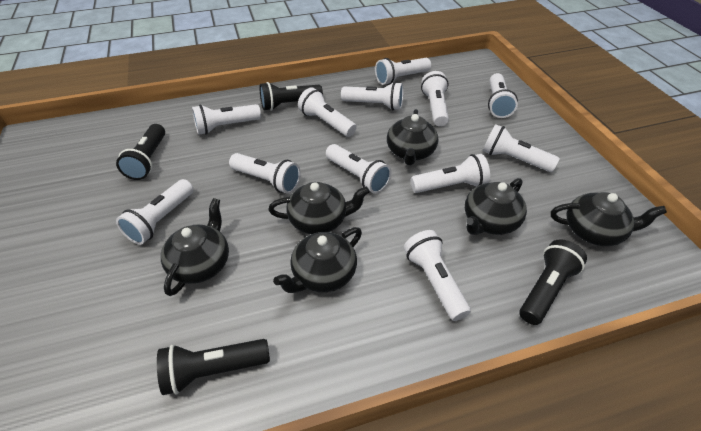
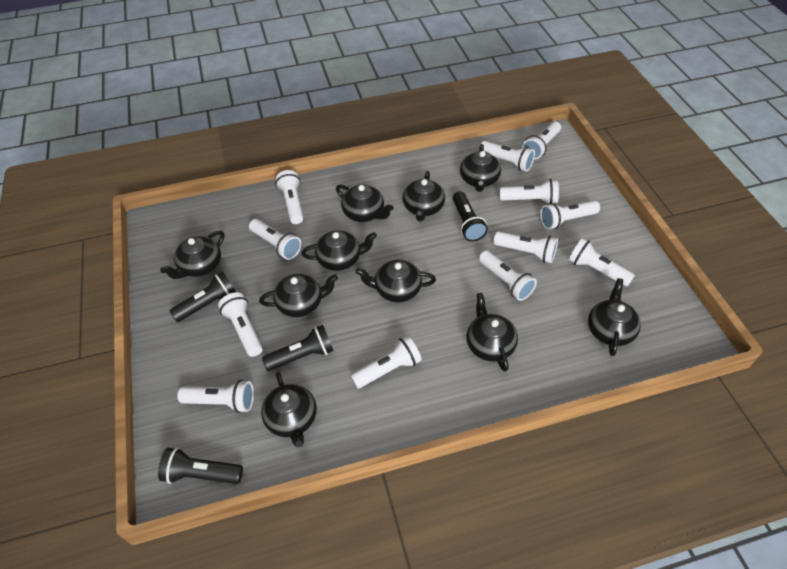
black teapot: 6 -> 10

